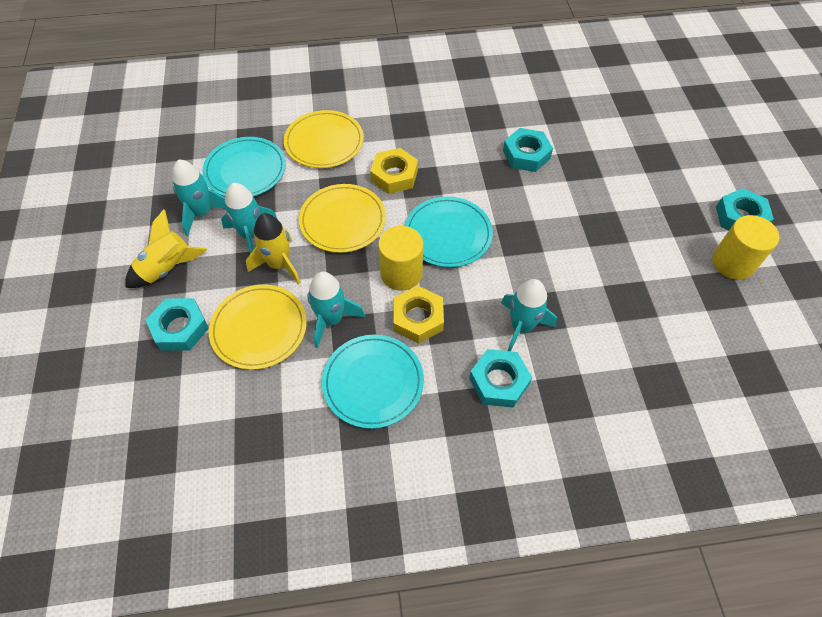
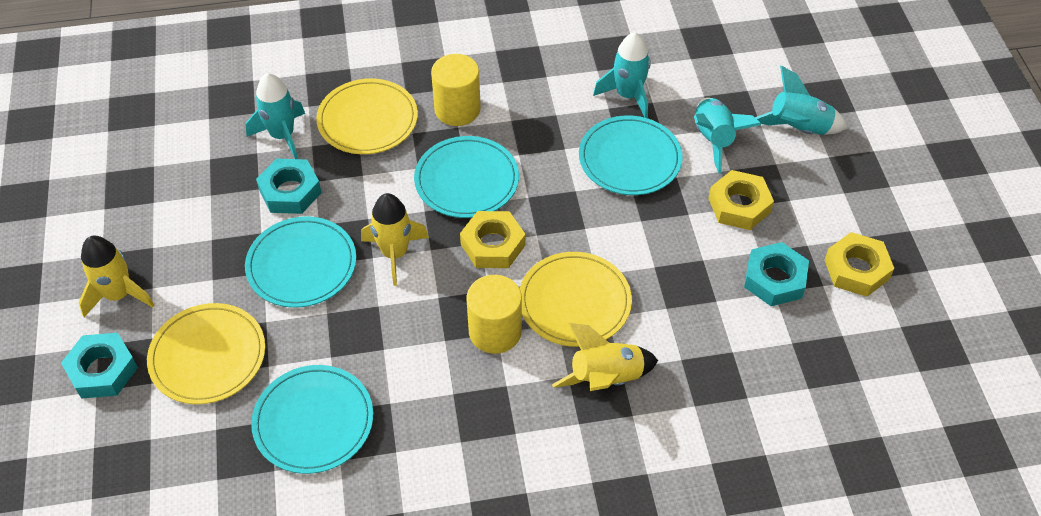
turquoise nut: 4 -> 3
turquoise plate: 3 -> 4
yellow nut: 2 -> 3
yellow rocket: 2 -> 3

